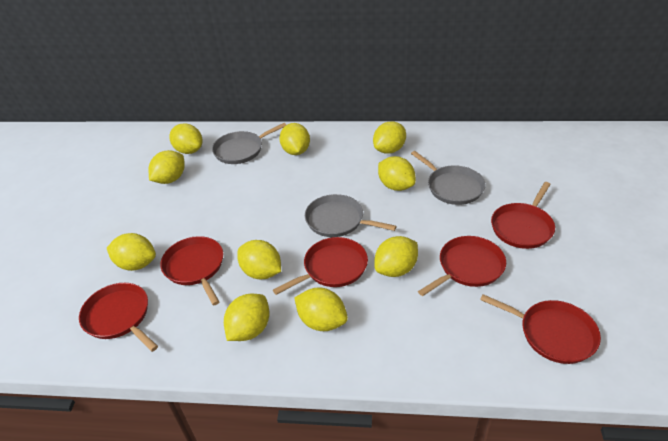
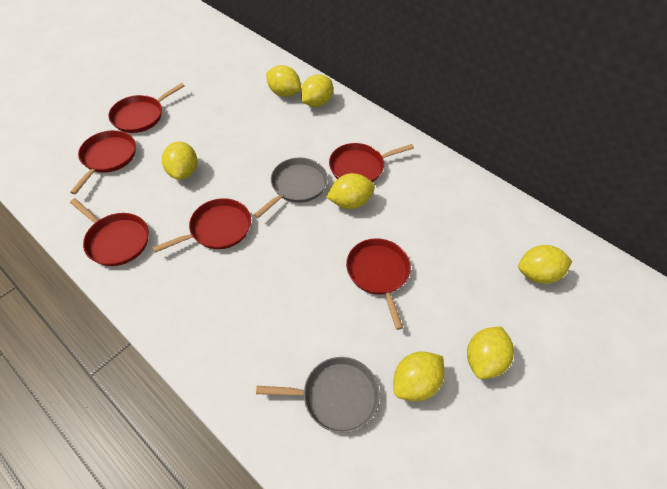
grey pan: 3 -> 2
yellow lemon: 10 -> 7

